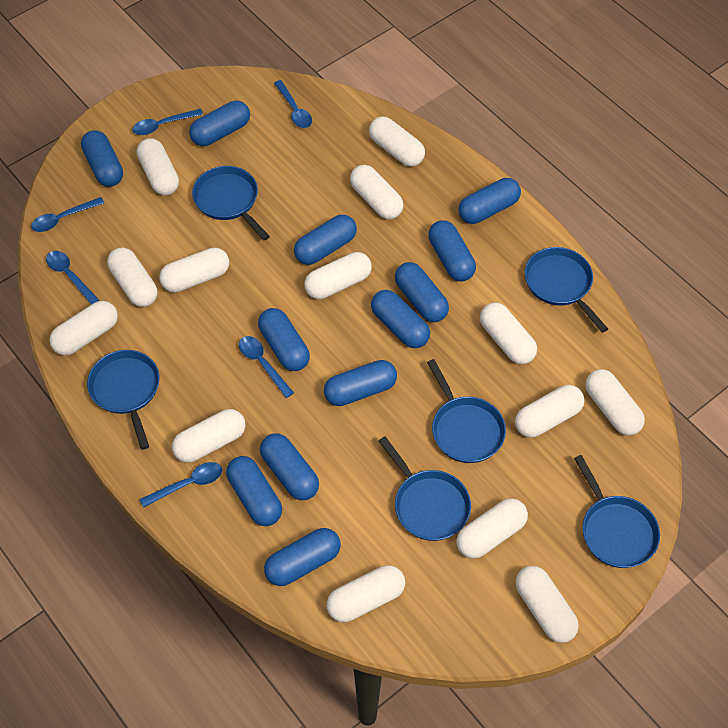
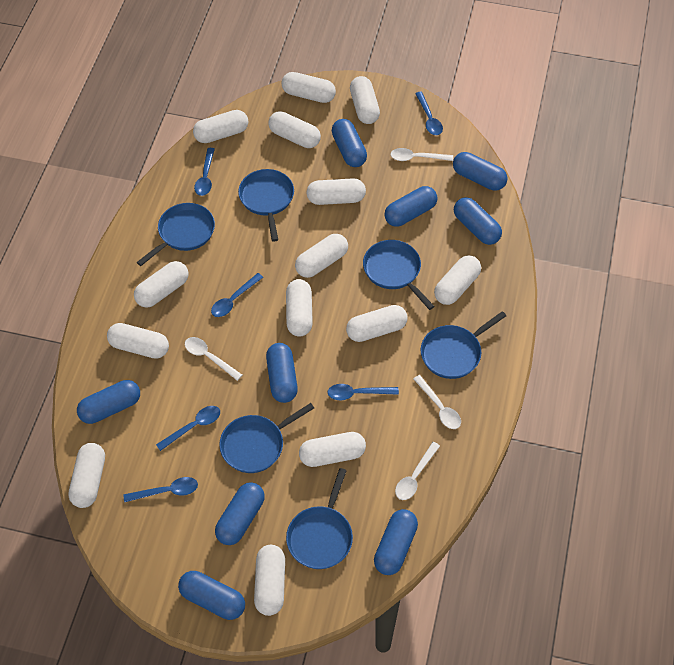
blue capsule: 12 -> 9
white spoon: 0 -> 4

